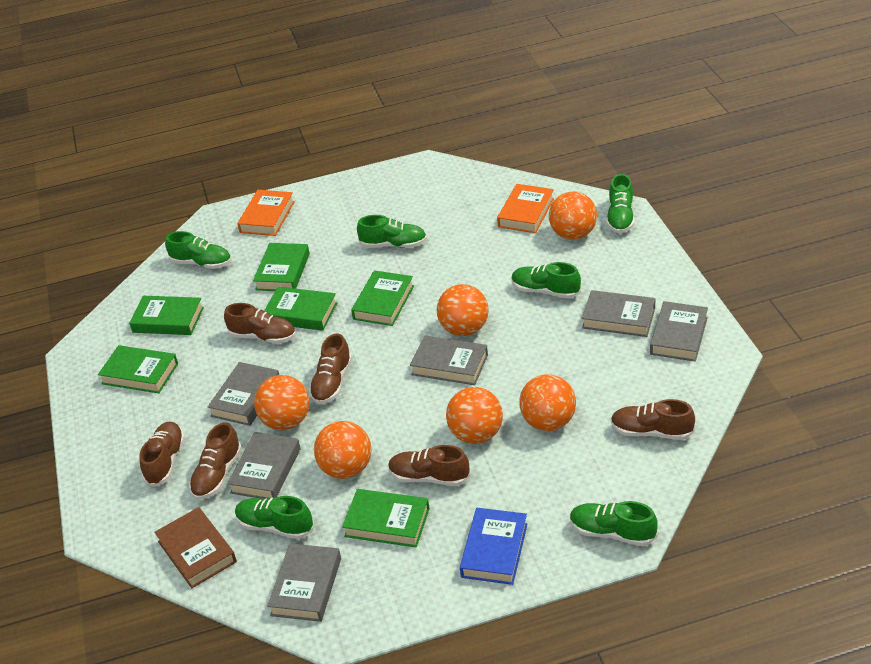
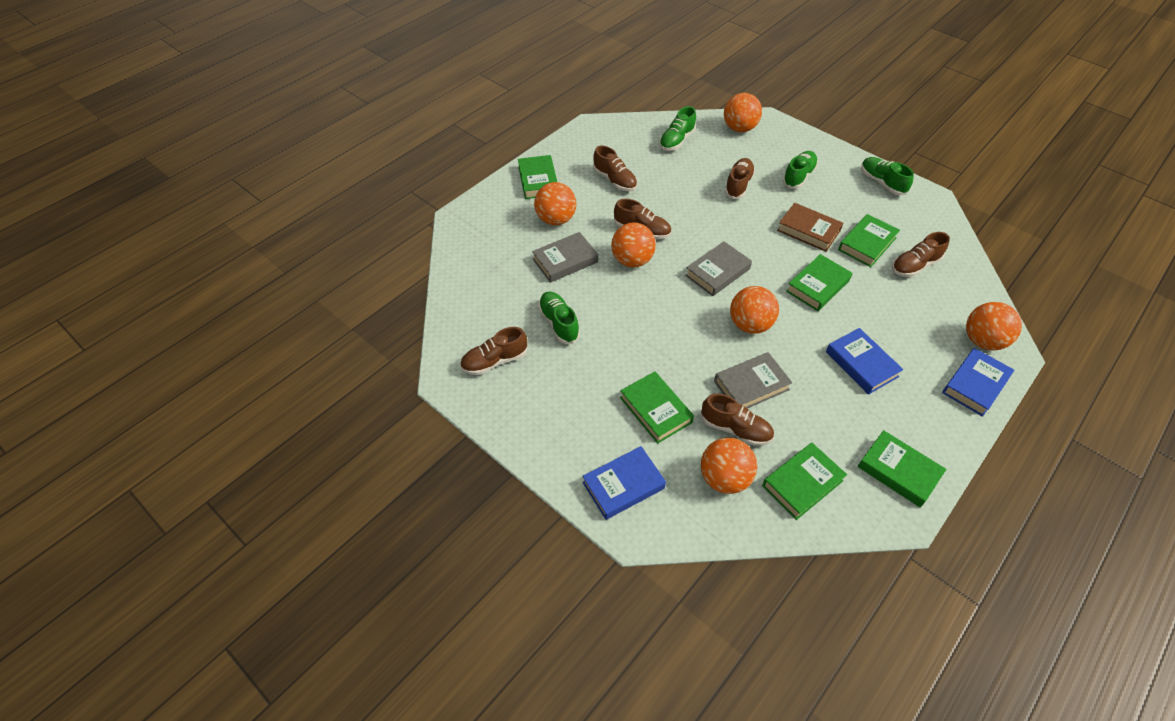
blue book: 1 -> 3
green shoe: 6 -> 4
grey book: 6 -> 3
orange book: 2 -> 0

